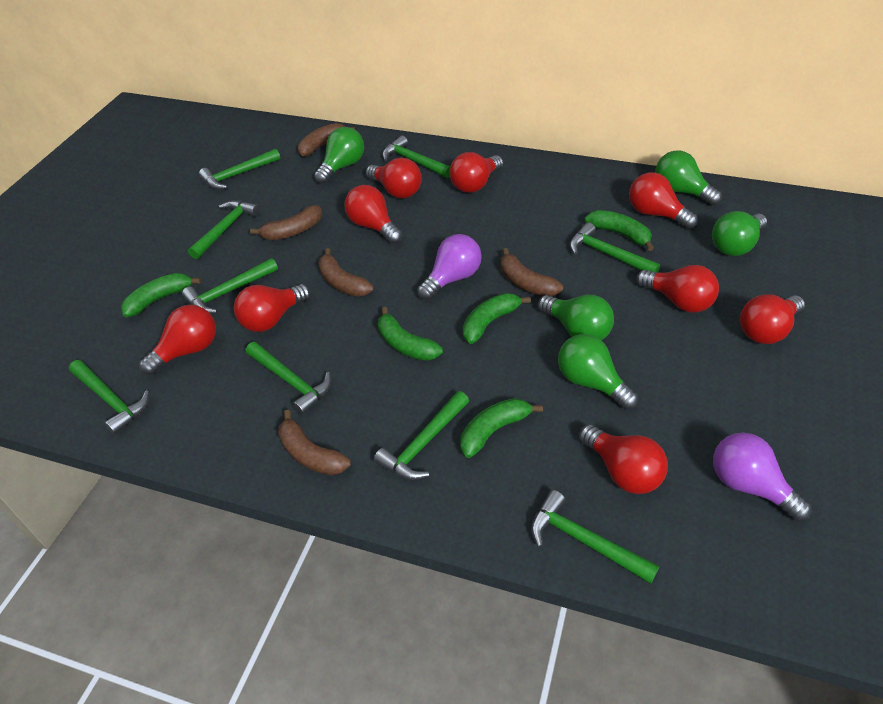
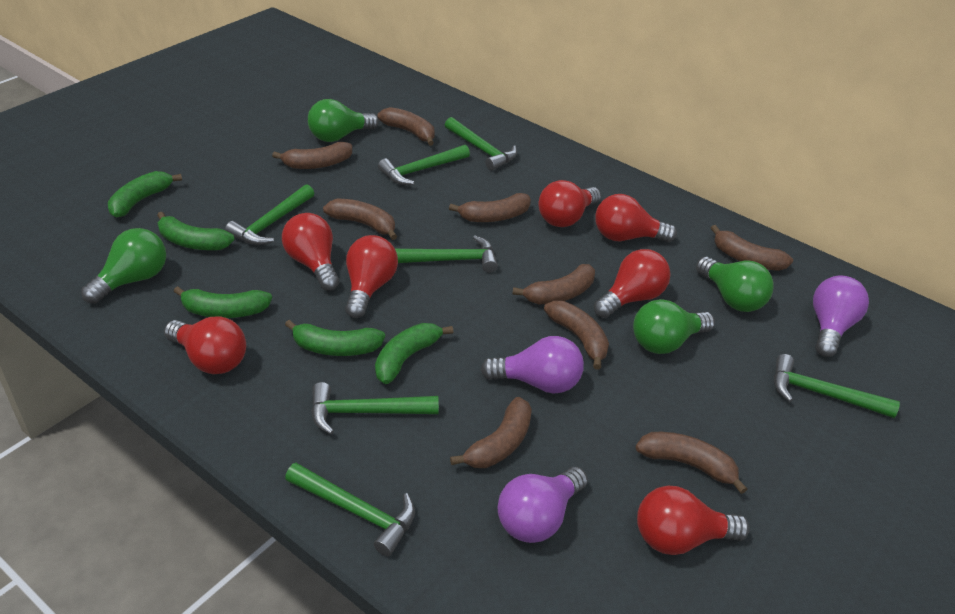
brown banana: 5 -> 9
green hammer: 9 -> 7
green light bulb: 5 -> 4
purple light bulb: 2 -> 3
red light bulb: 9 -> 7

